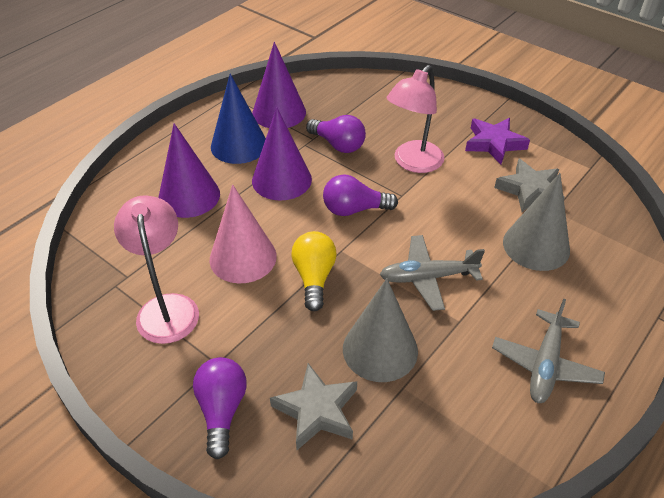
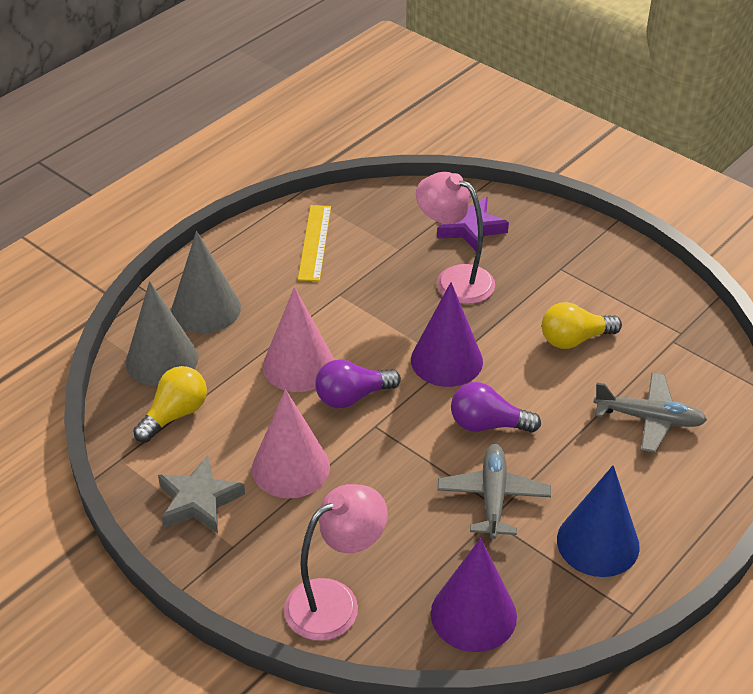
grey star: 2 -> 1
pink cone: 1 -> 2
purple cone: 3 -> 2
purple light bulb: 3 -> 2
yellow light bulb: 1 -> 2
yellow ruler: 0 -> 1

